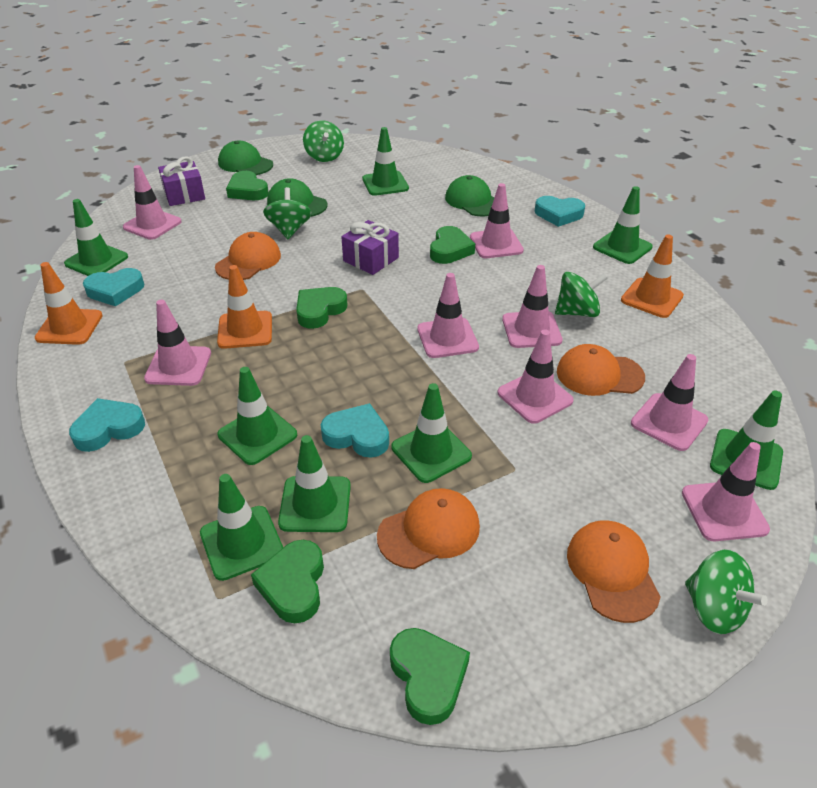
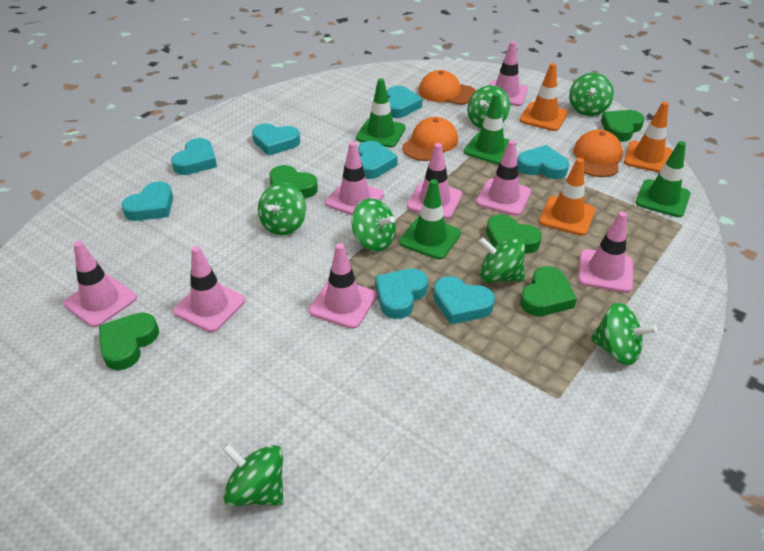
green cap: 3 -> 0
green spinning top: 4 -> 7
green traffic cone: 8 -> 4
orange cap: 4 -> 3
purple gift: 2 -> 0
turquoise heart: 4 -> 8

